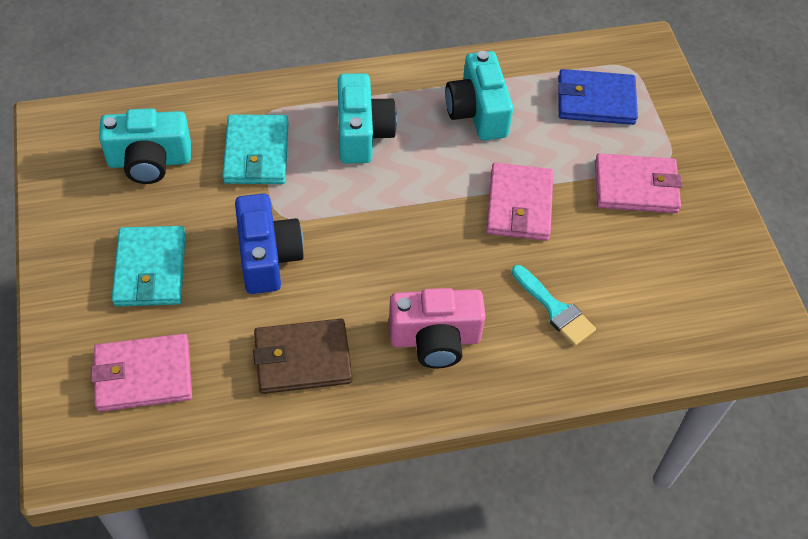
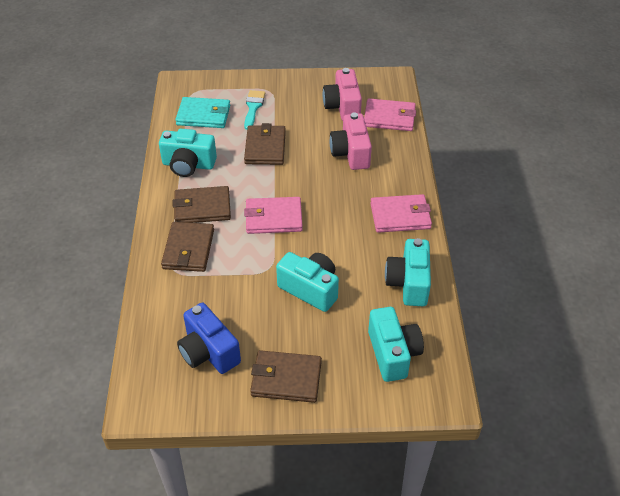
blue wallet: 1 -> 0
brown wallet: 1 -> 4
pink camera: 1 -> 2
turquoise camera: 3 -> 4
turquoise wallet: 2 -> 1

